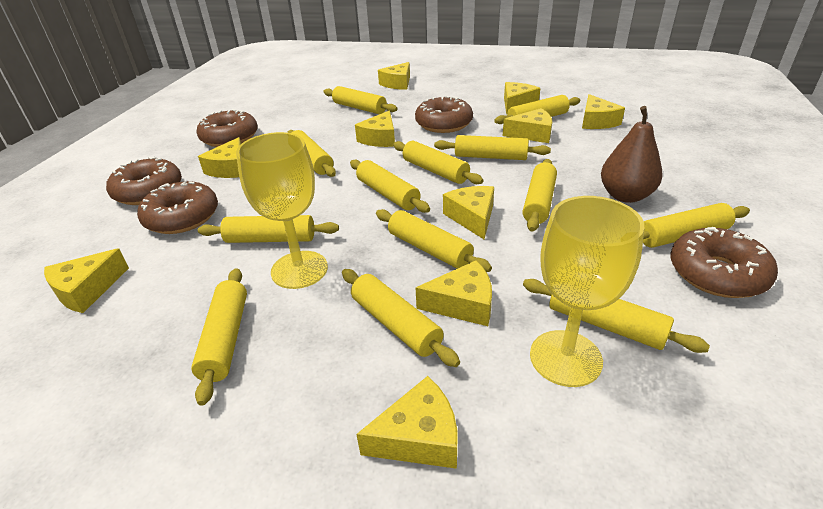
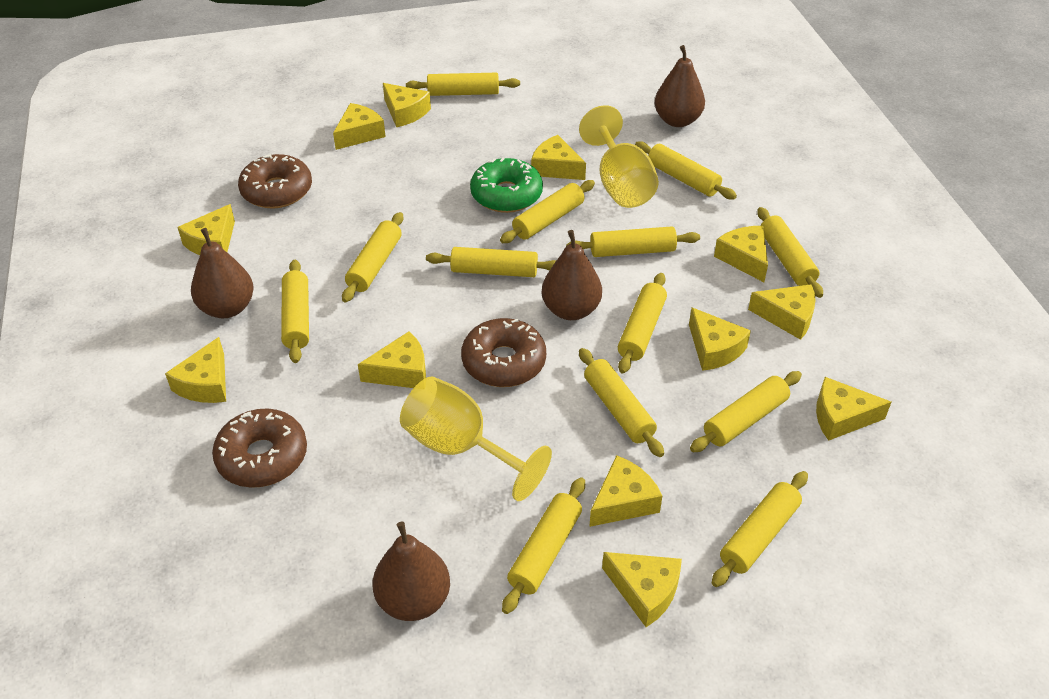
brown donut: 5 -> 3
brown pear: 1 -> 4
green donut: 0 -> 1
yellow cheese: 10 -> 12

